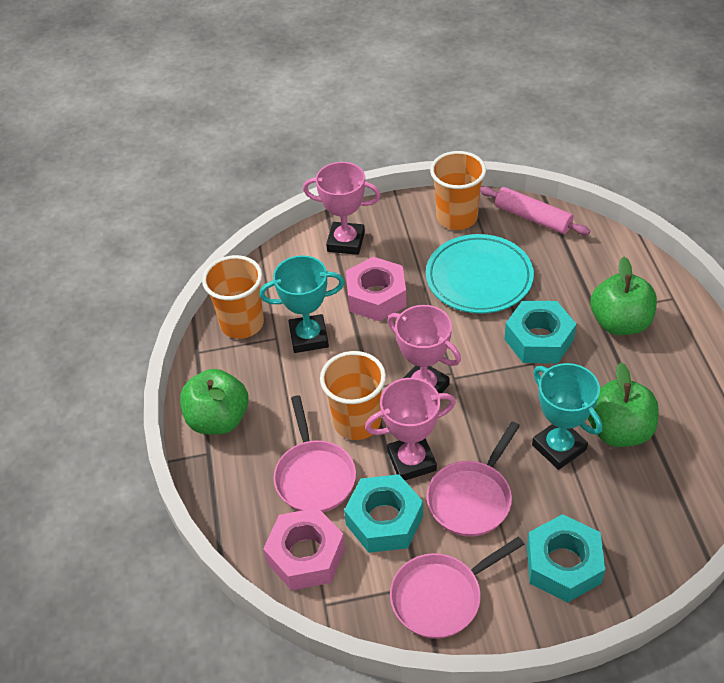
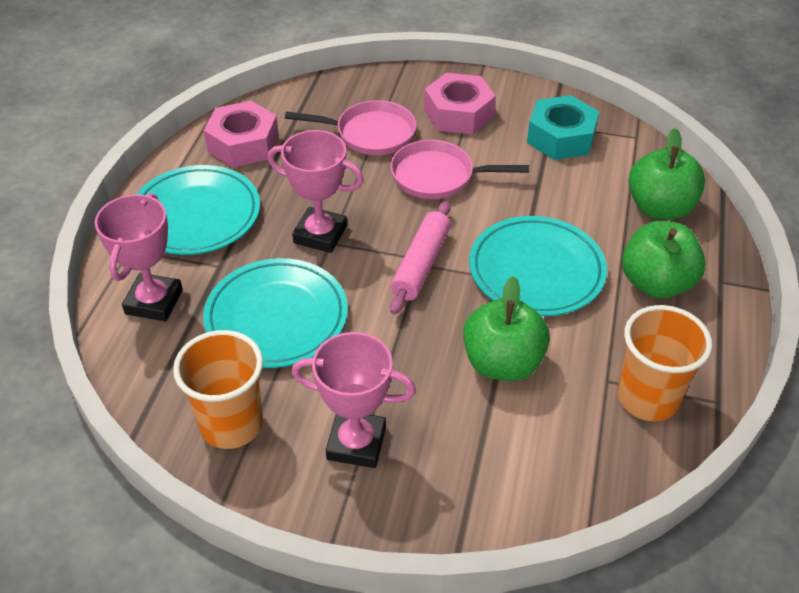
orange cup: 3 -> 2
pink pan: 3 -> 2
turquoise nut: 3 -> 1
turquoise plate: 1 -> 3
turquoise trophy: 2 -> 0

